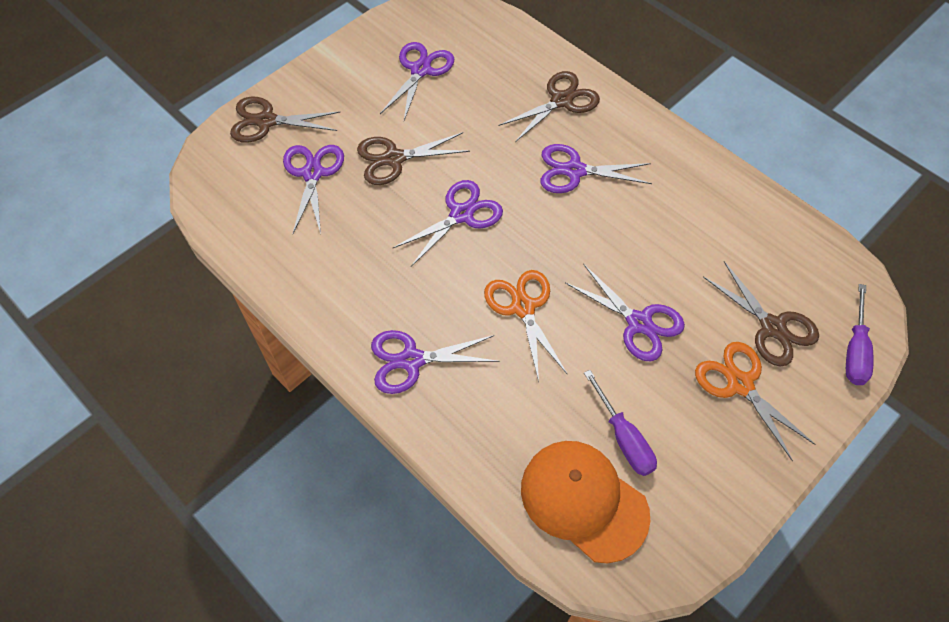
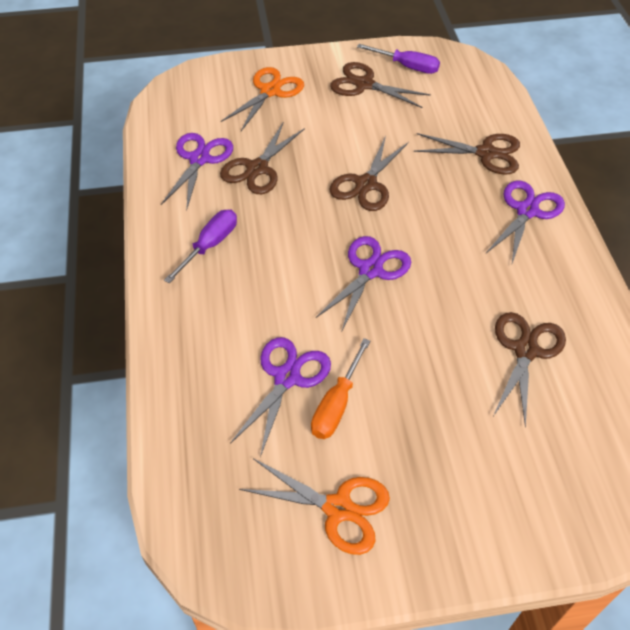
brown scissors: 4 -> 5
orange cap: 1 -> 0
orange screwdriver: 0 -> 1
purple scissors: 6 -> 4

